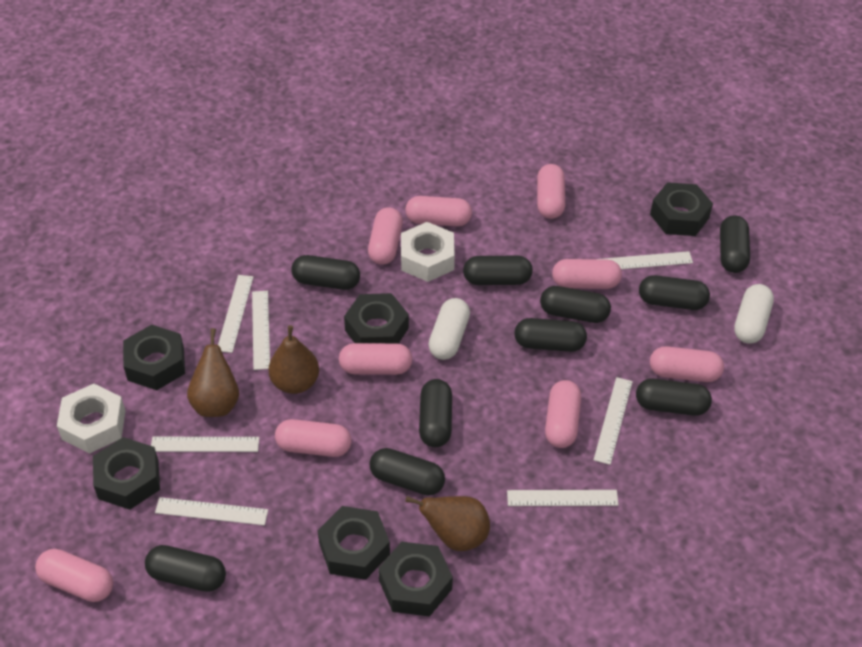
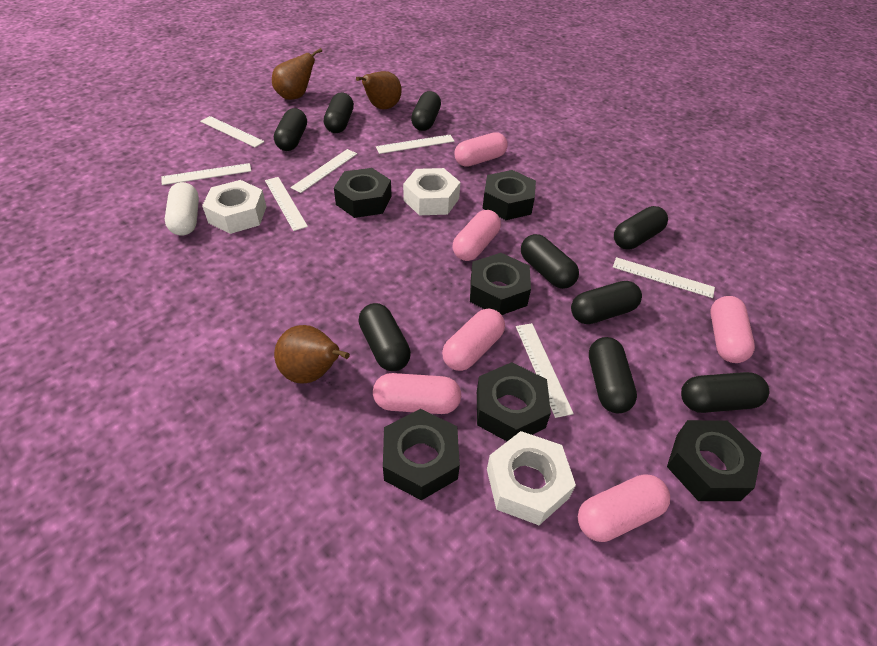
black capsule: 10 -> 9
pink capsule: 9 -> 6
white capsule: 2 -> 1
white nut: 2 -> 3

